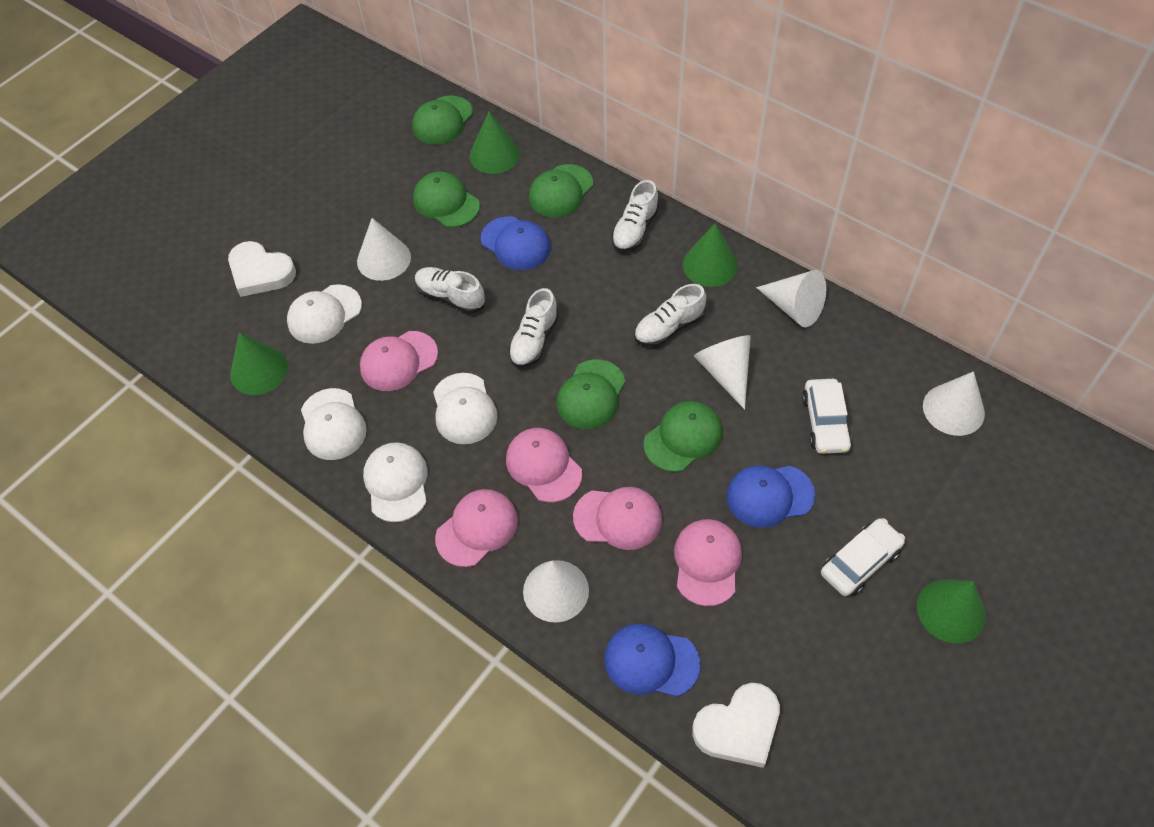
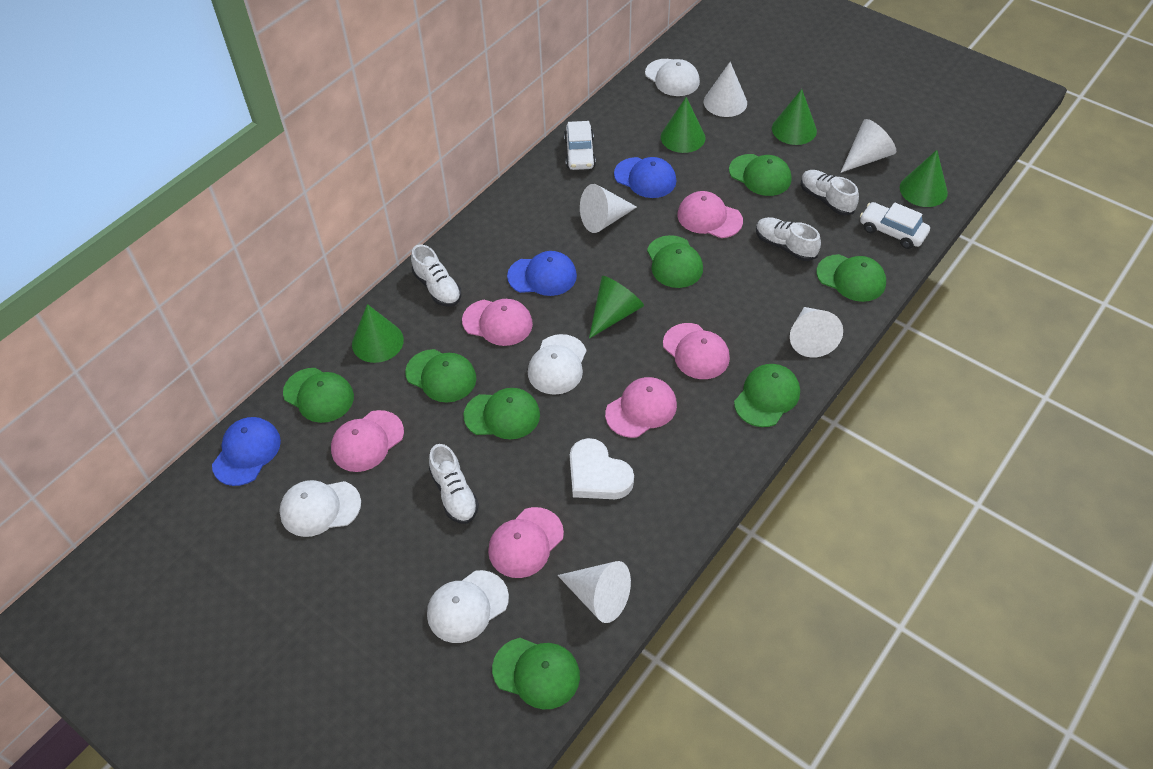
green cap: 5 -> 8
green cone: 4 -> 5
pink cap: 5 -> 6
white heart: 2 -> 1

